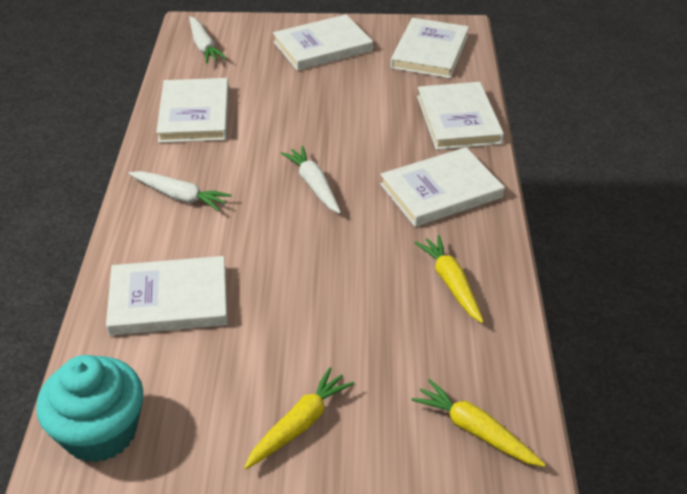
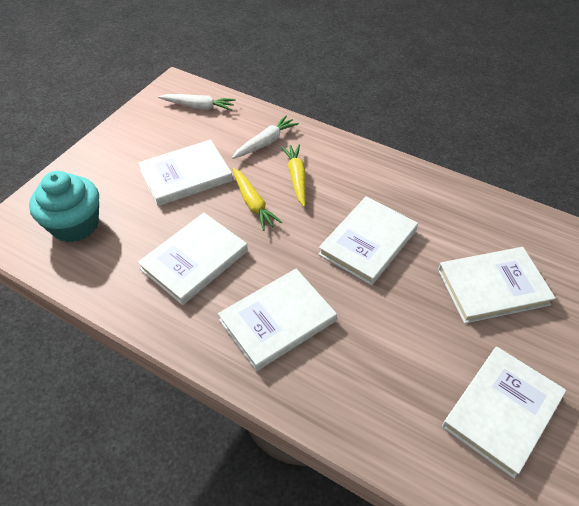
white carrot: 3 -> 2
yellow carrot: 3 -> 2

